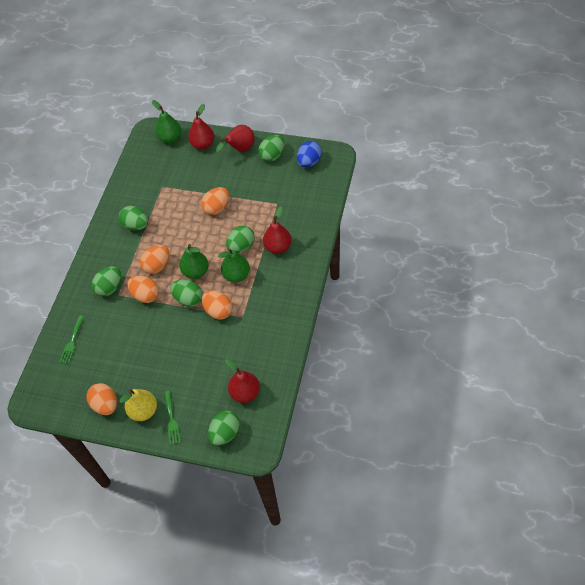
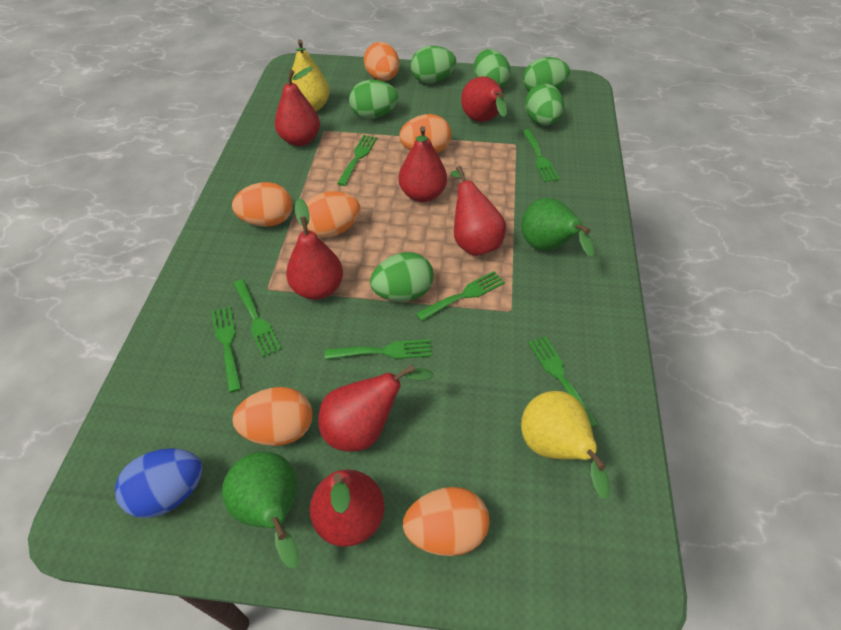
green fork: 2 -> 7
green pear: 3 -> 2
orange egg: 5 -> 6
red pear: 4 -> 7
yellow pear: 1 -> 2

